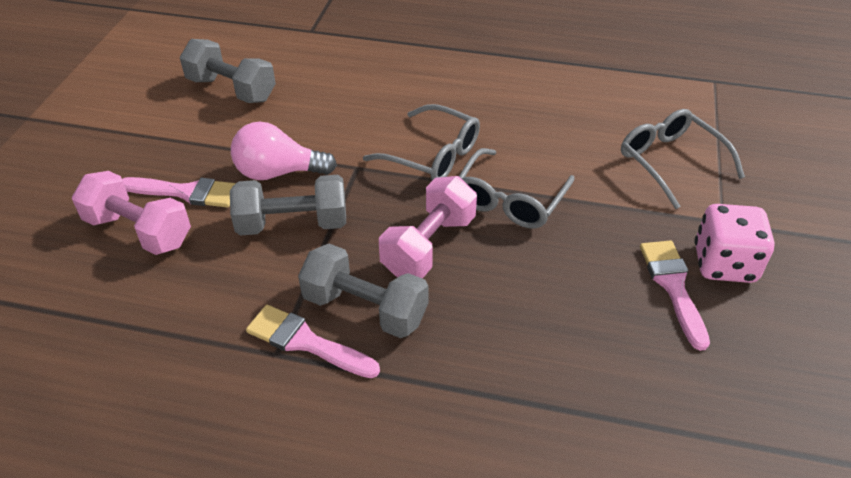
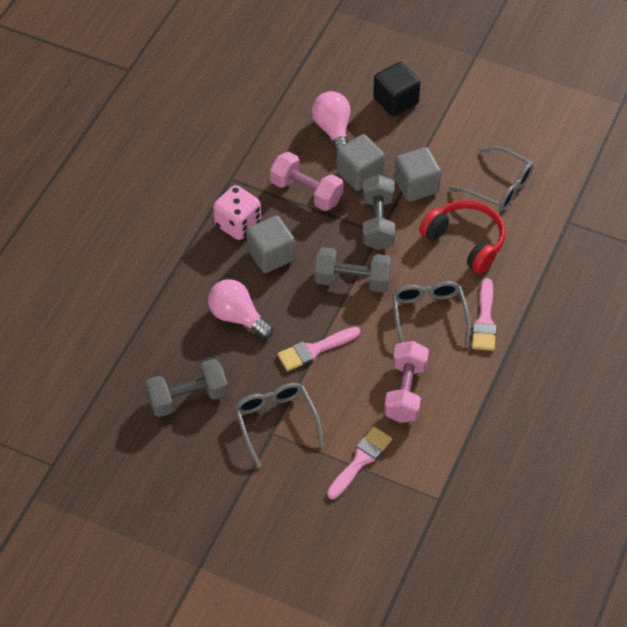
black cube: 0 -> 1
grey cube: 0 -> 3
pink light bulb: 1 -> 2
red headphones: 0 -> 1

